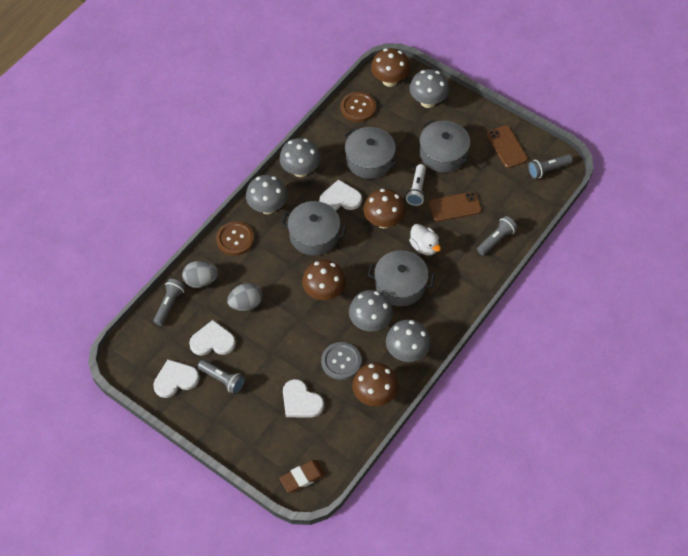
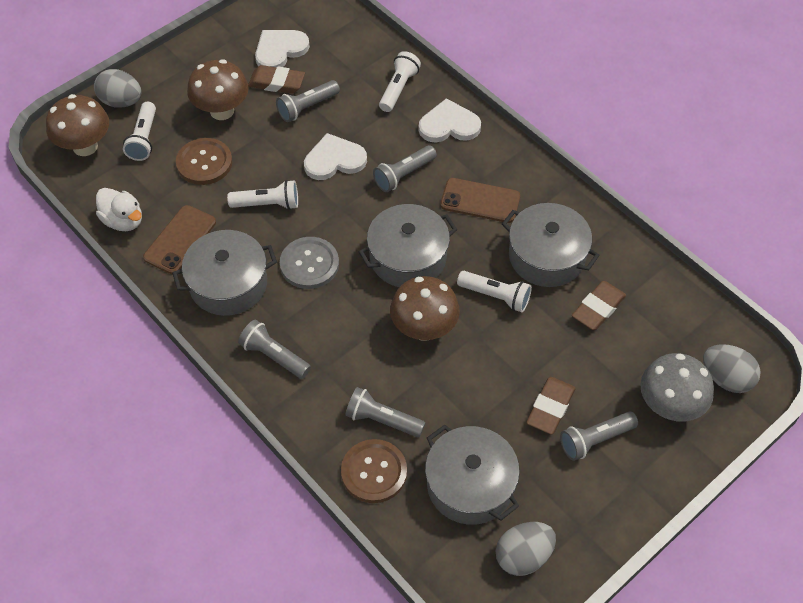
brown eraser: 1 -> 3
brown mushroom: 4 -> 3
grey egg: 2 -> 3
grey flashlight: 4 -> 5
grey mushroom: 5 -> 1
white flashlight: 1 -> 4
white heart: 4 -> 3

